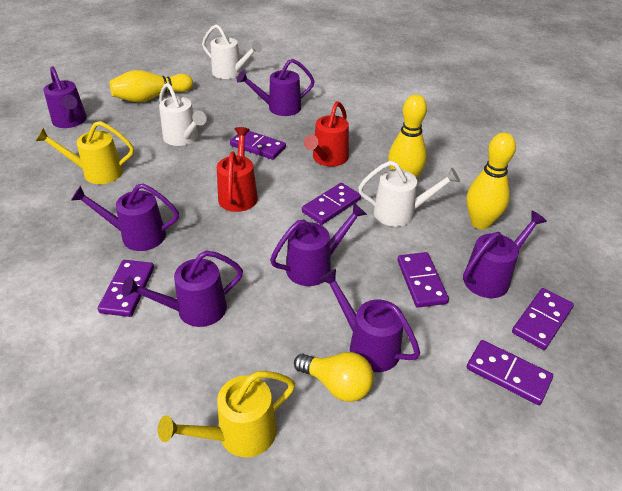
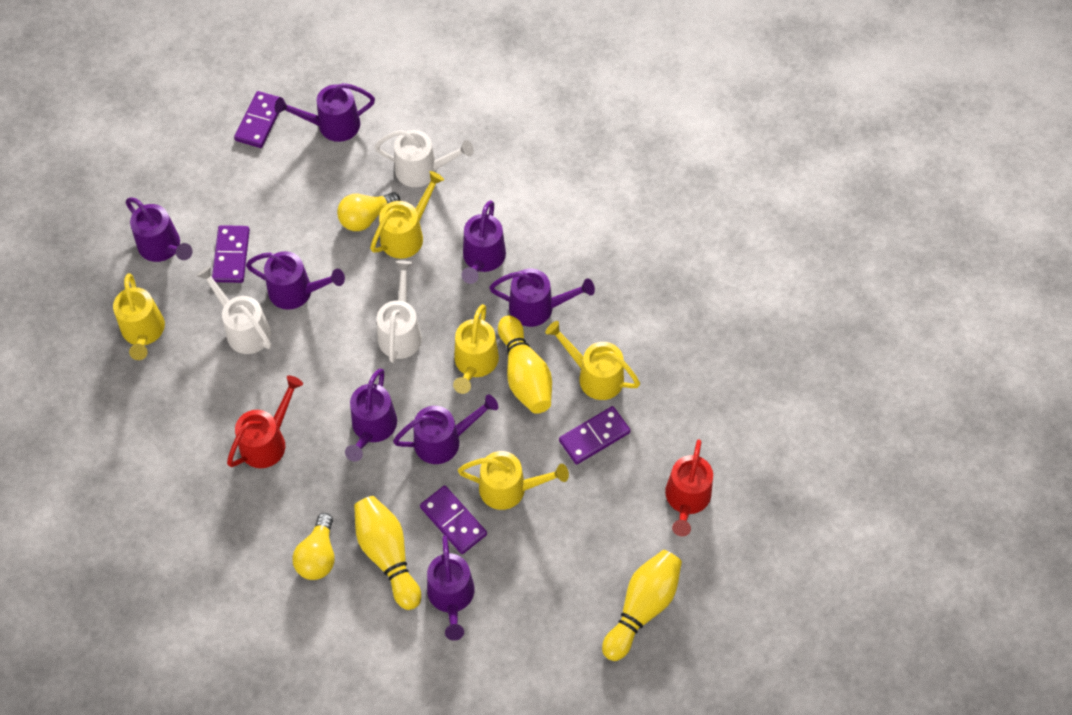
purple domino: 6 -> 4
purple watering can: 7 -> 8
yellow light bulb: 1 -> 2
yellow watering can: 2 -> 5

